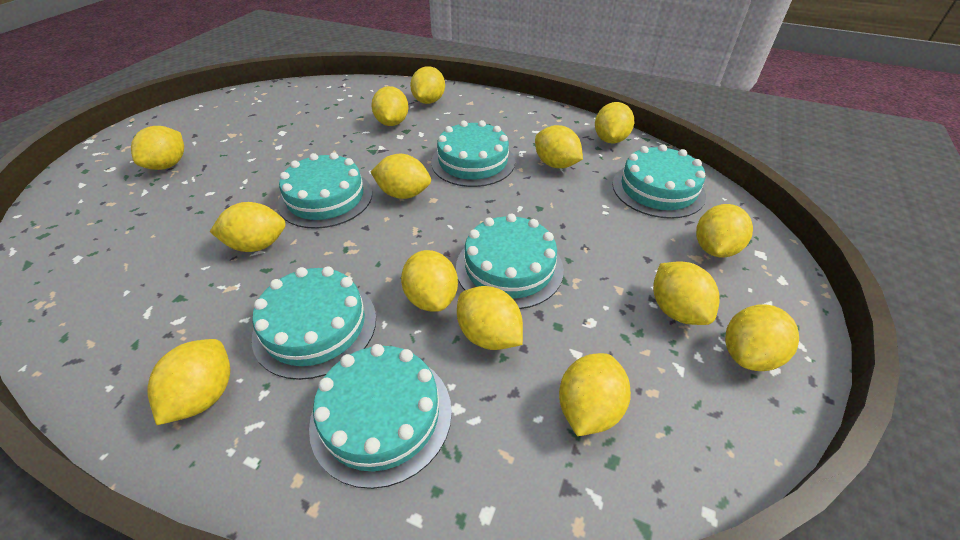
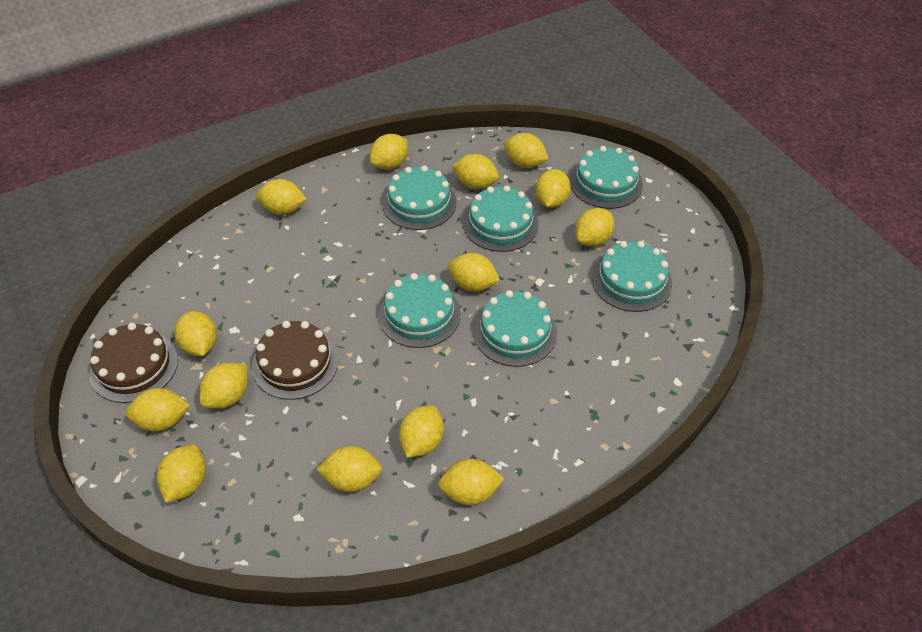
brown cake: 0 -> 2

